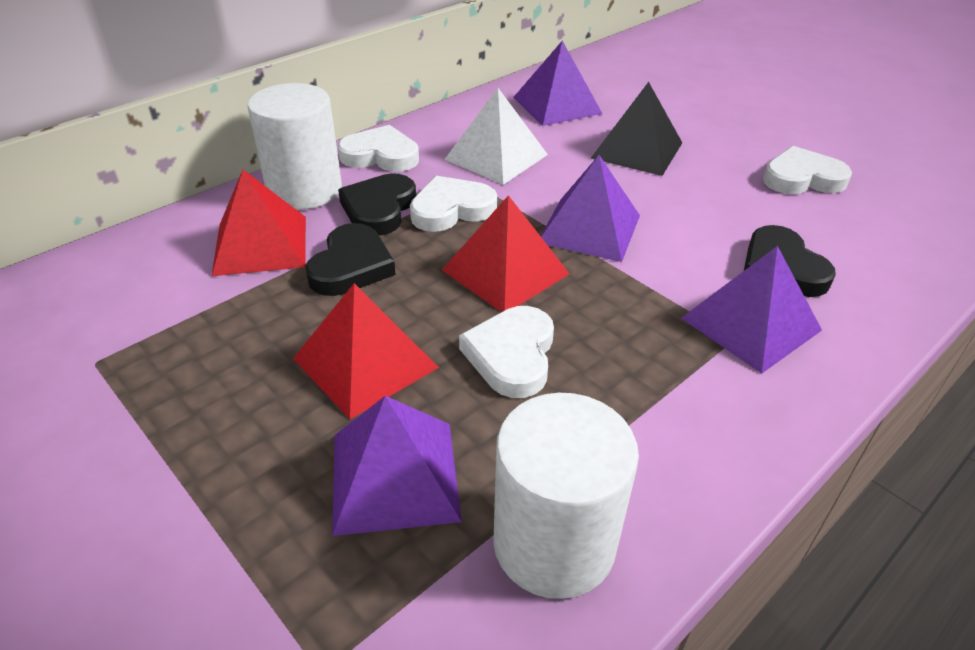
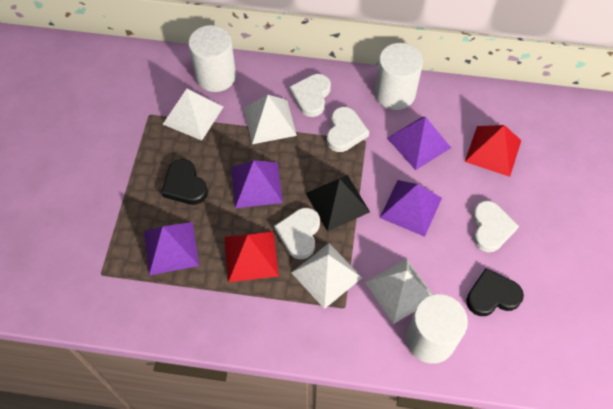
black heart: 3 -> 2
red pyramid: 3 -> 2
white cylinder: 2 -> 3
white pyramid: 1 -> 4

